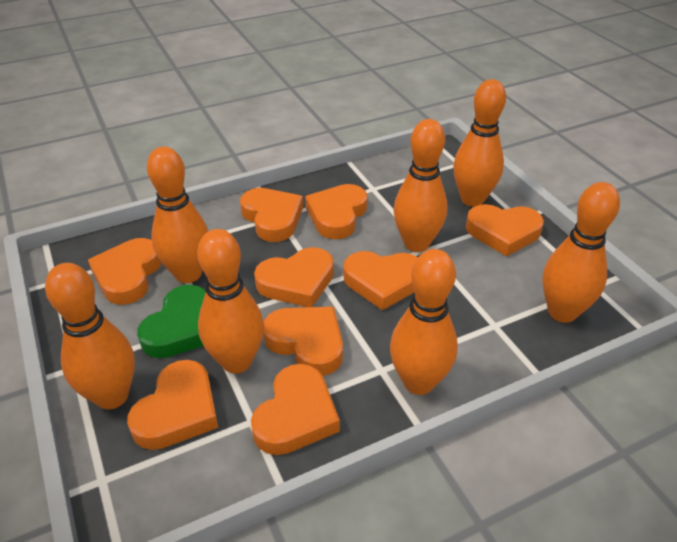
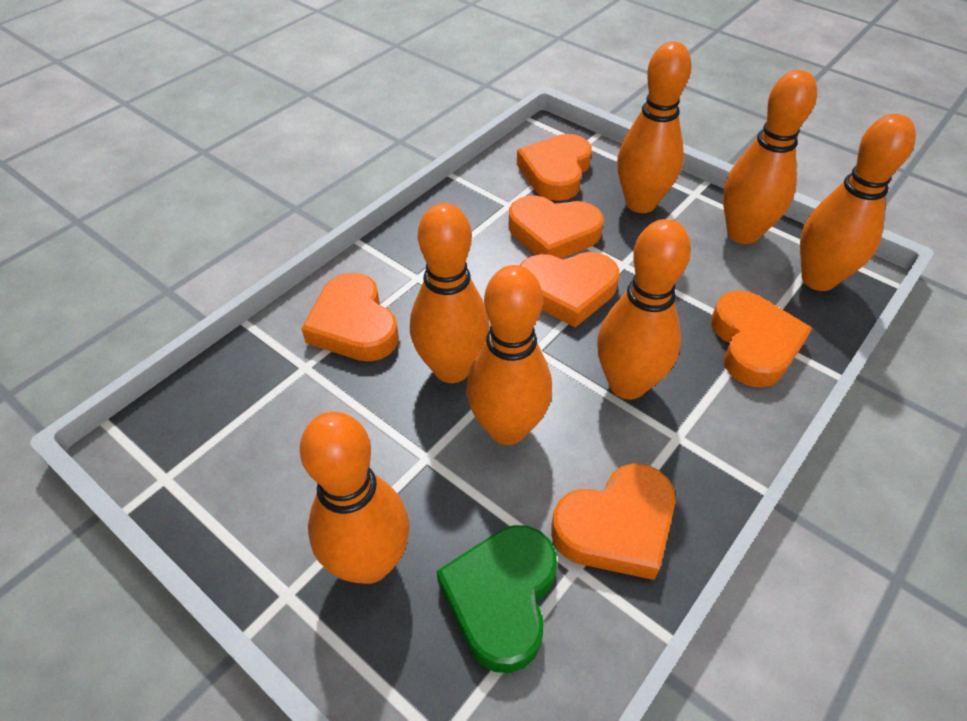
orange heart: 9 -> 6

